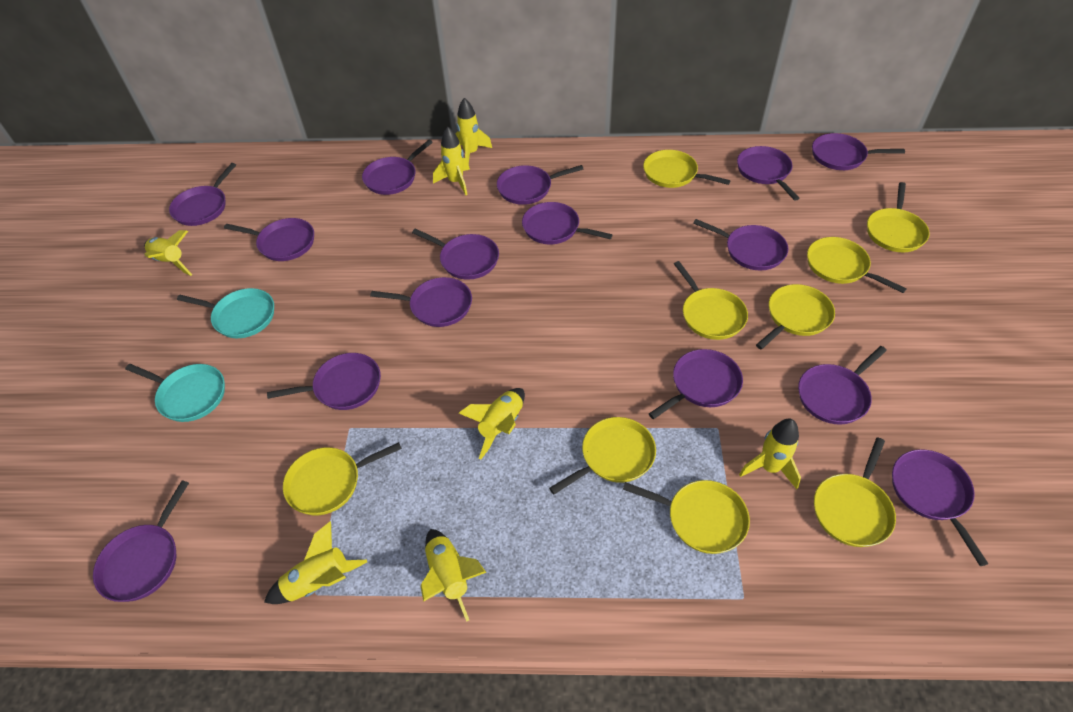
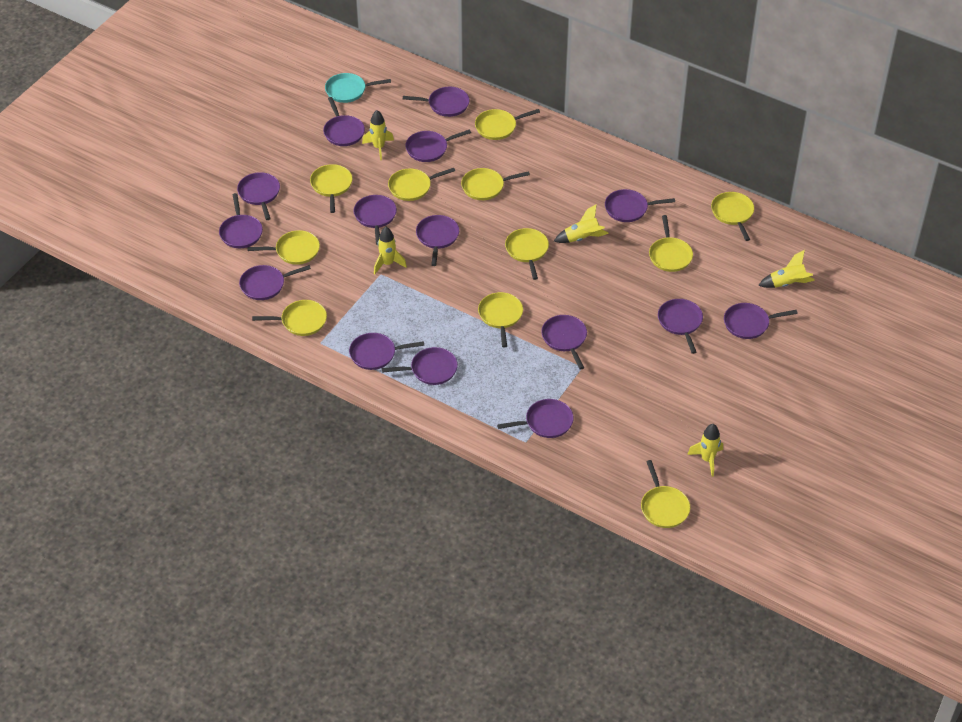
turquoise pan: 2 -> 1
yellow pan: 9 -> 11
yellow rocket: 7 -> 5

